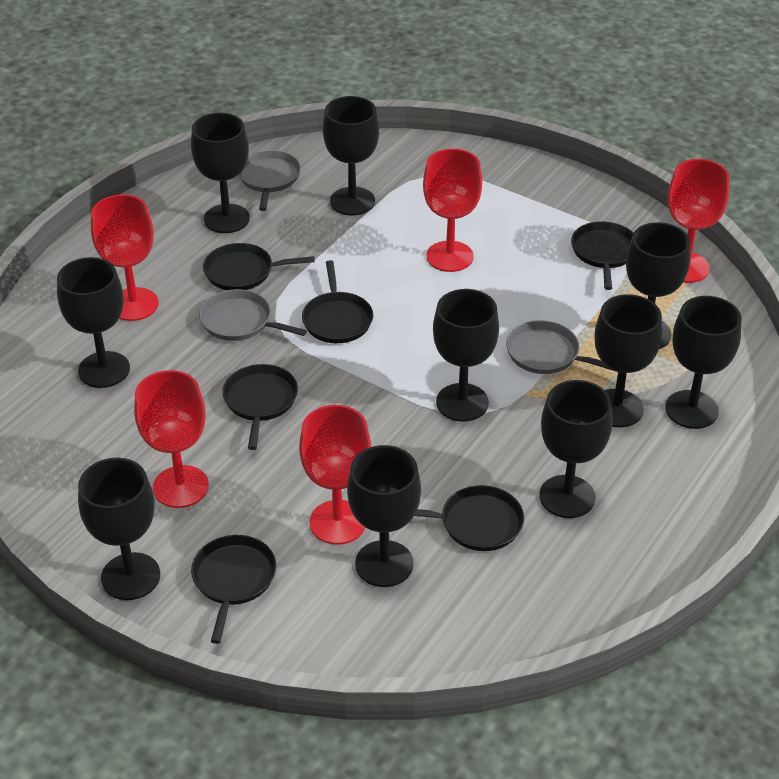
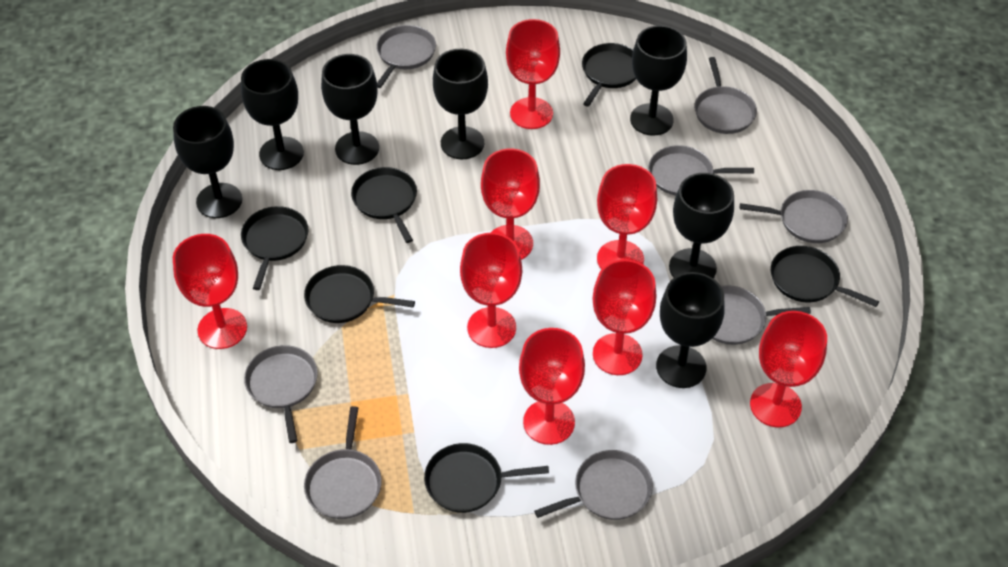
black goblet: 10 -> 7
grey pan: 3 -> 8
red goblet: 5 -> 8

